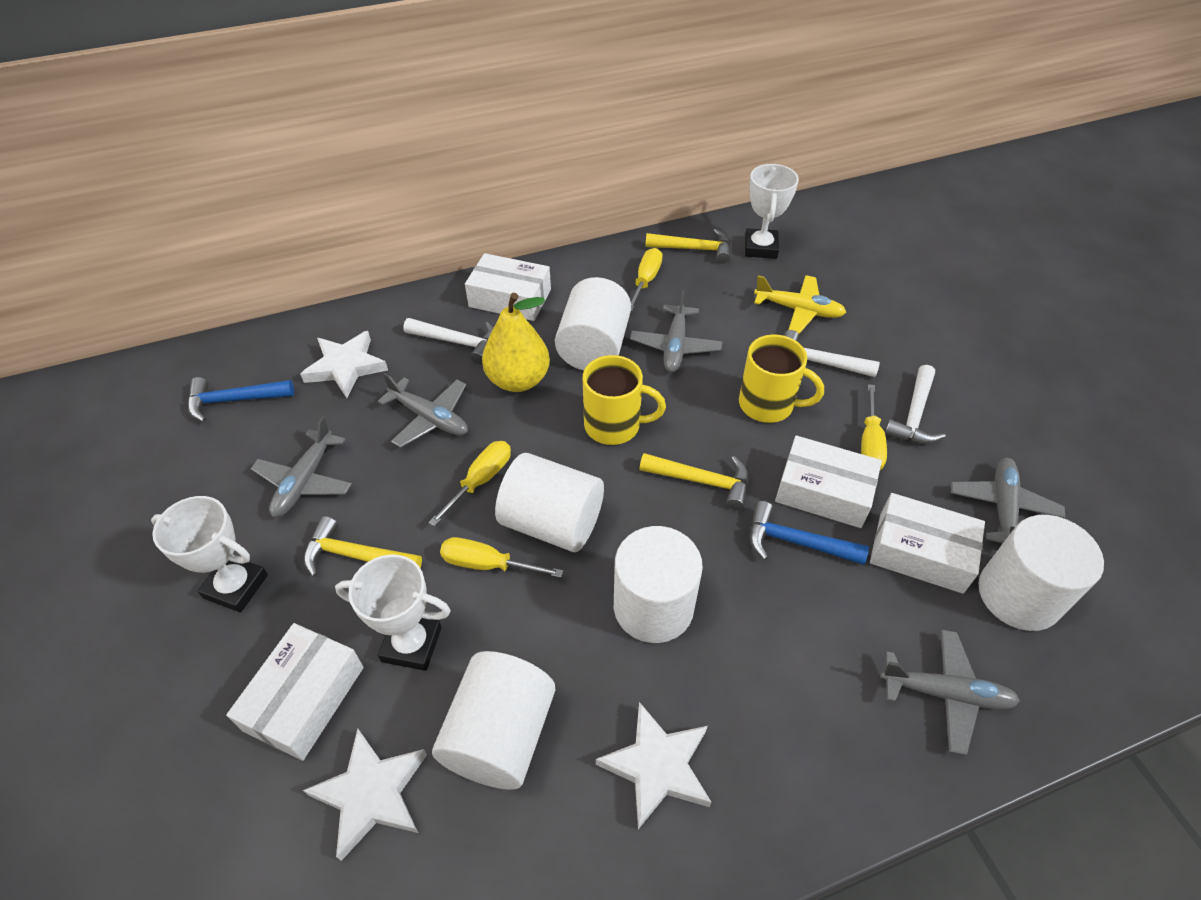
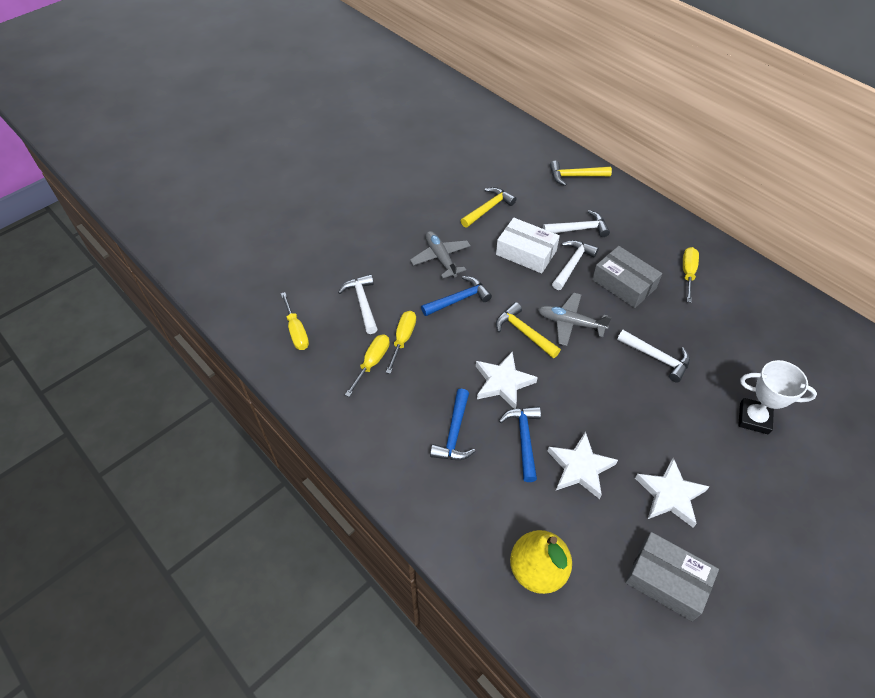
blue hammer: 2 -> 3
grey box: 0 -> 2
grey plane: 5 -> 2
white box: 4 -> 1
white cylinder: 5 -> 0
white hammer: 3 -> 4
white trophy: 3 -> 1
yellow mug: 2 -> 0
yellow plane: 1 -> 0

